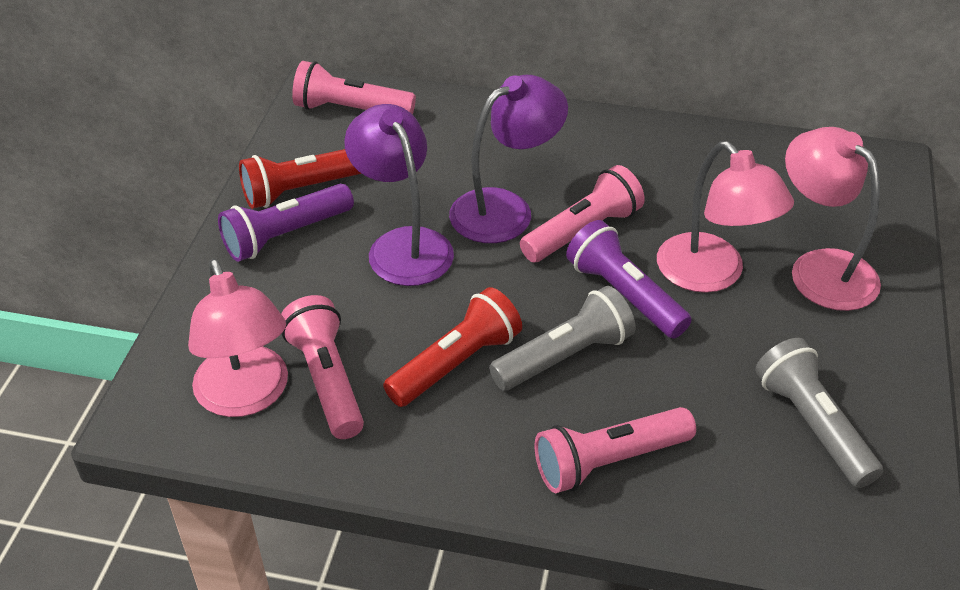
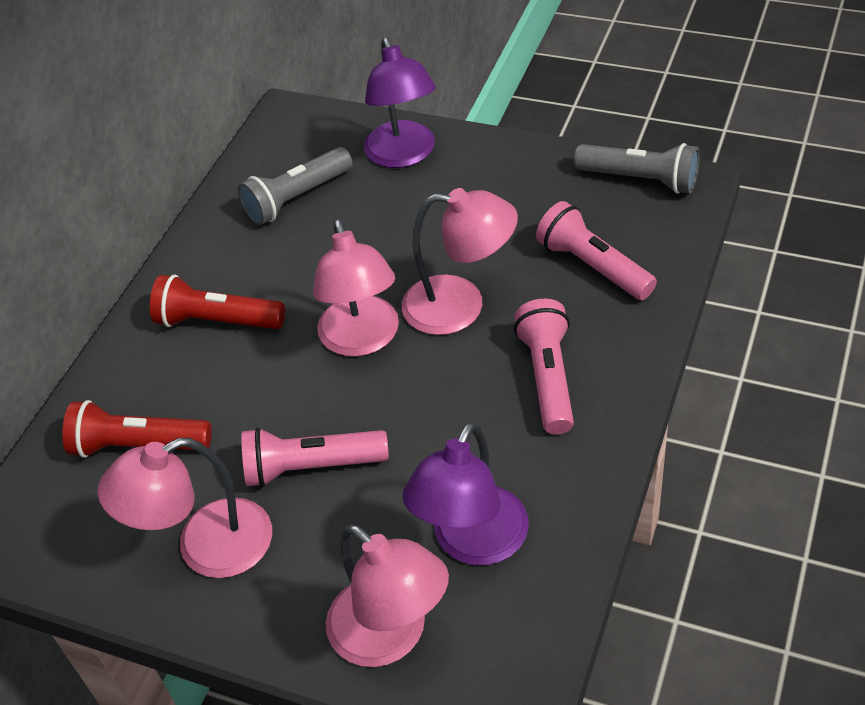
pink flashlight: 4 -> 3
pink lamp: 3 -> 4
purple flashlight: 2 -> 0

